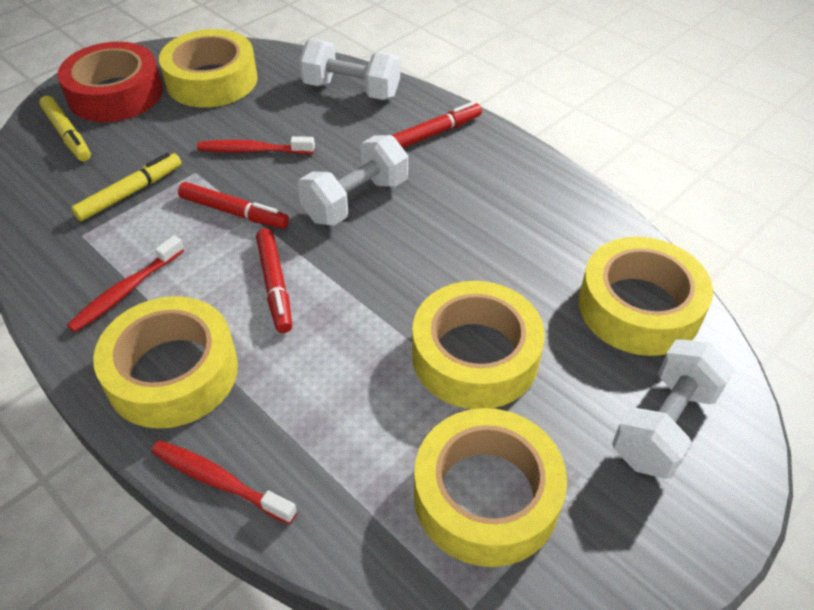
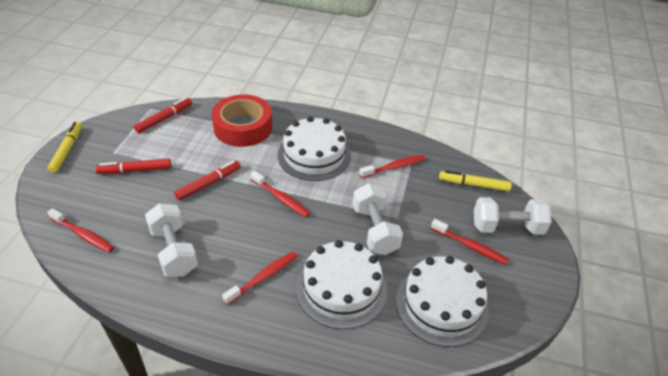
red toothbrush: 3 -> 5
white cake: 0 -> 3
yellow tape: 5 -> 0

